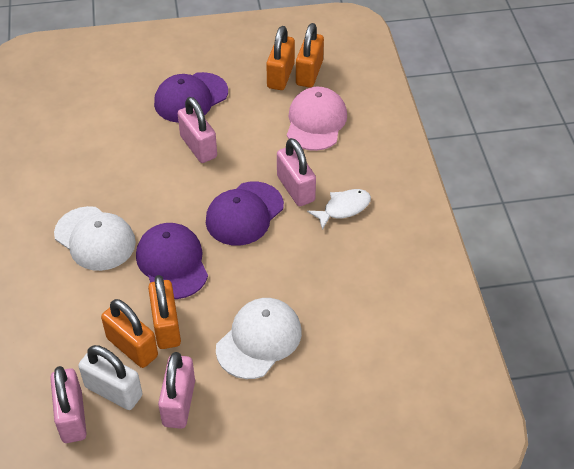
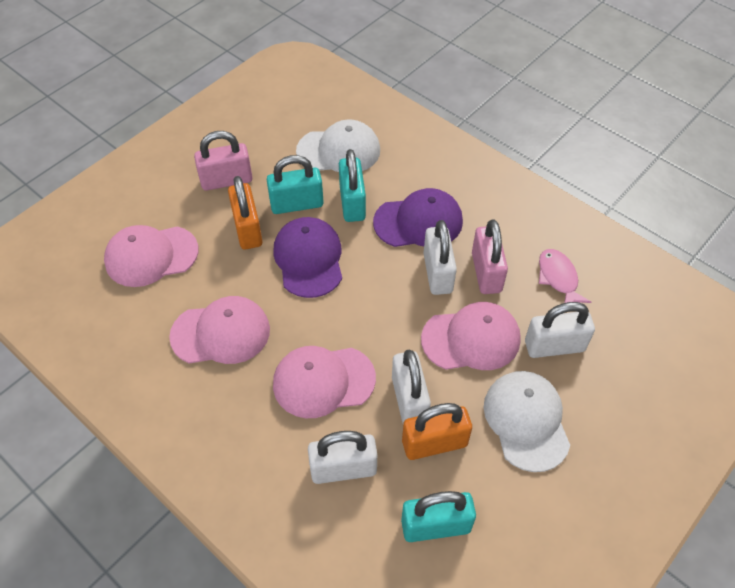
orange padlock: 4 -> 2
pink cap: 1 -> 4
pink fish: 0 -> 1
pink padlock: 4 -> 2
purple cap: 3 -> 2
turquoise padlock: 0 -> 3
white fish: 1 -> 0
white padlock: 1 -> 4

